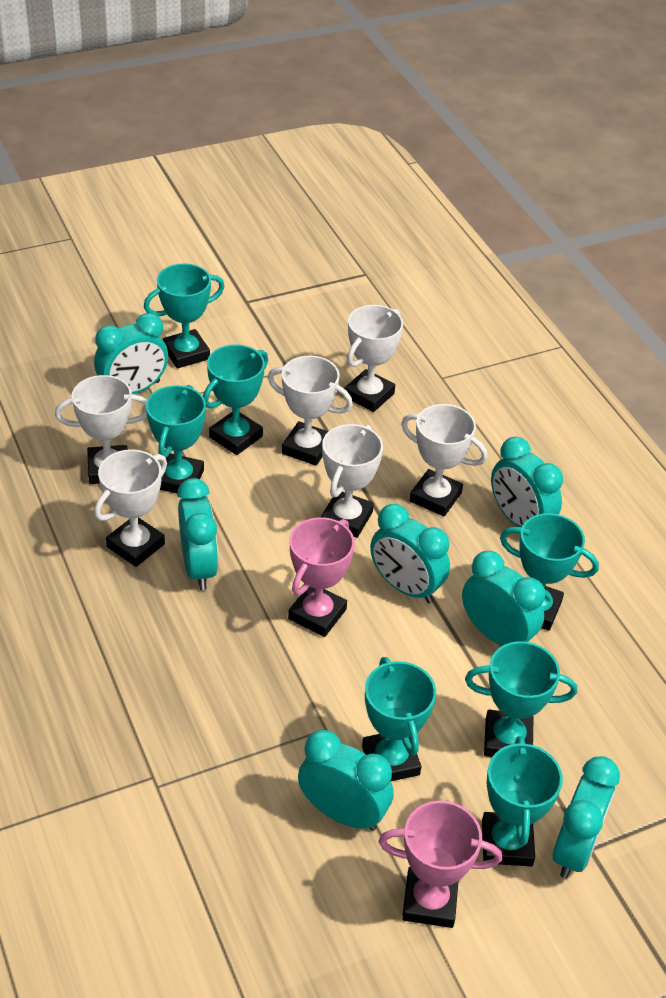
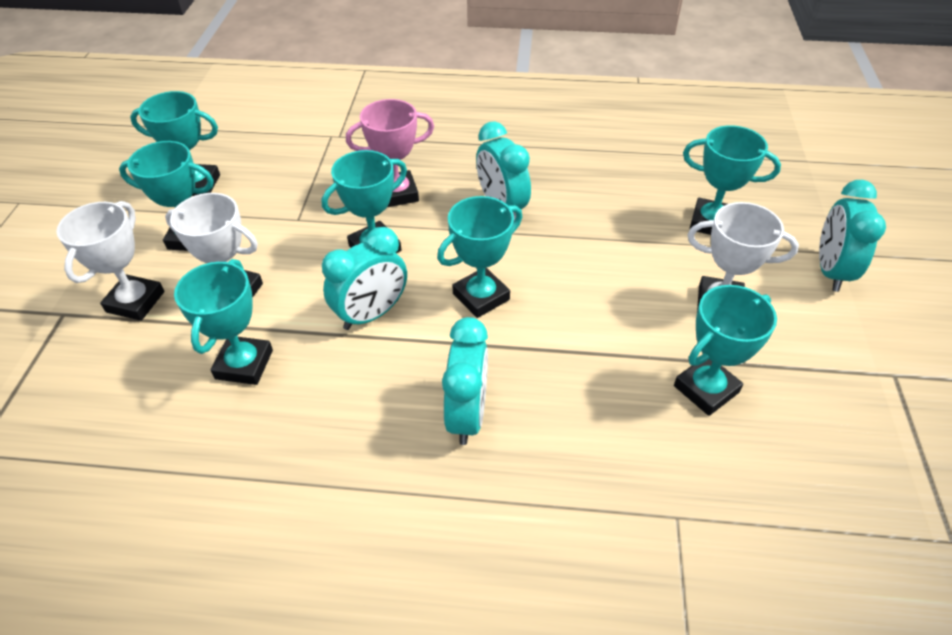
pink trophy: 2 -> 1
turquoise clock: 7 -> 4
white trophy: 6 -> 3

